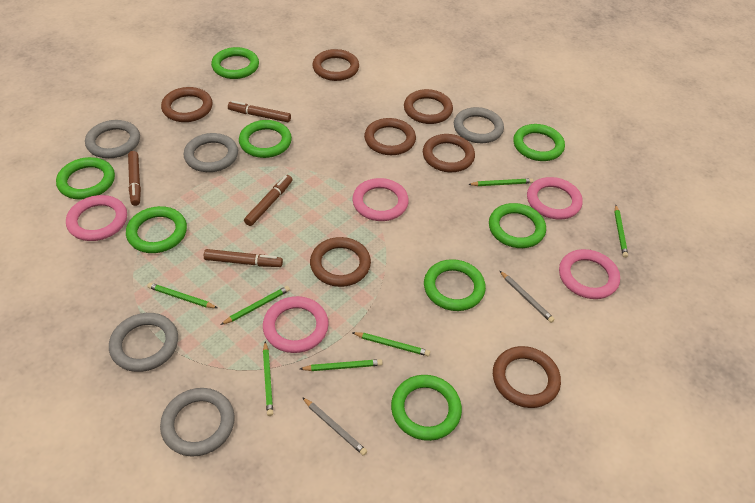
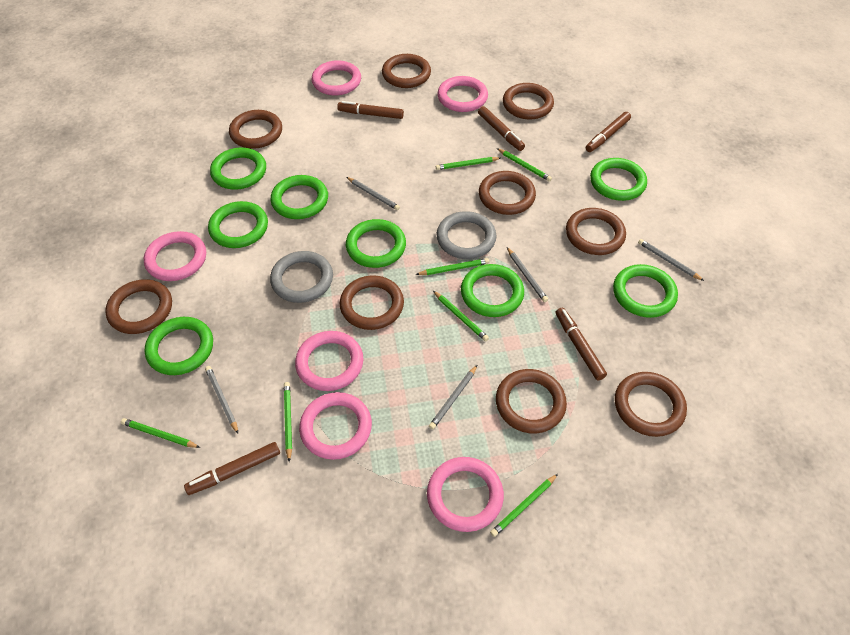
brown marker: 4 -> 5
brown ring: 7 -> 9
grey pencil: 2 -> 5
grey ring: 5 -> 2
pink ring: 5 -> 6

